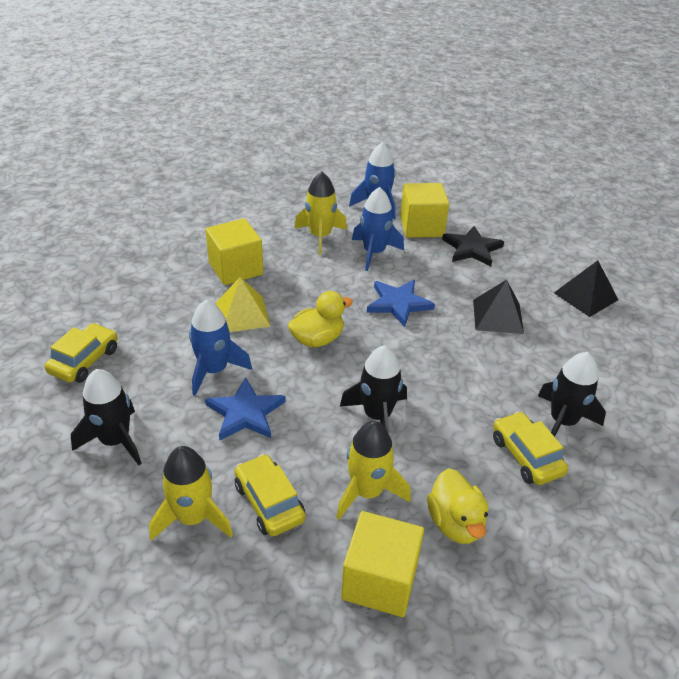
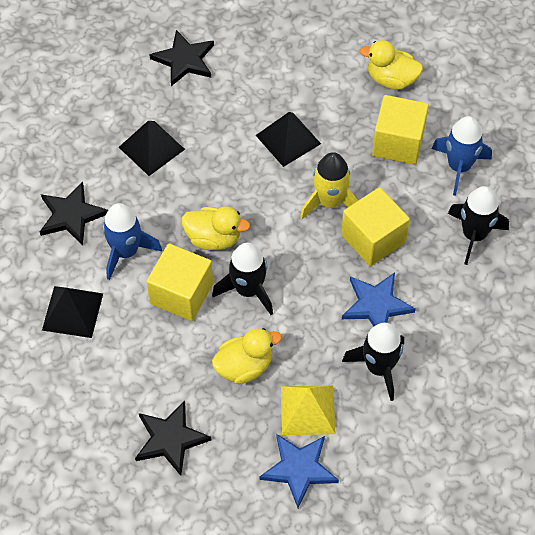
black pyramid: 2 -> 3
black star: 1 -> 3
blue rocket: 3 -> 2
yellow car: 3 -> 0
yellow duck: 2 -> 3
yellow rocket: 3 -> 1

